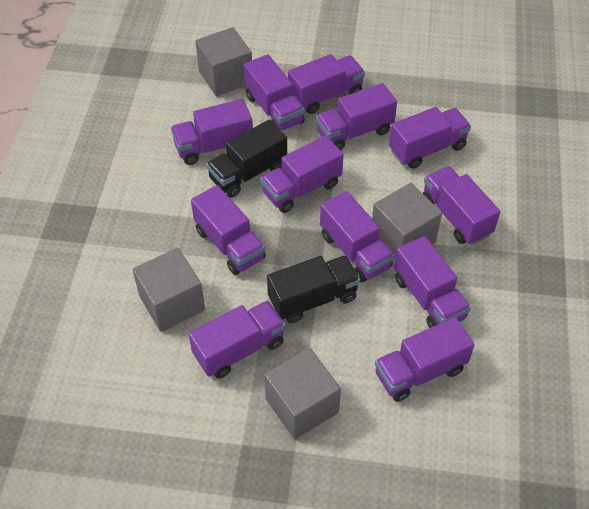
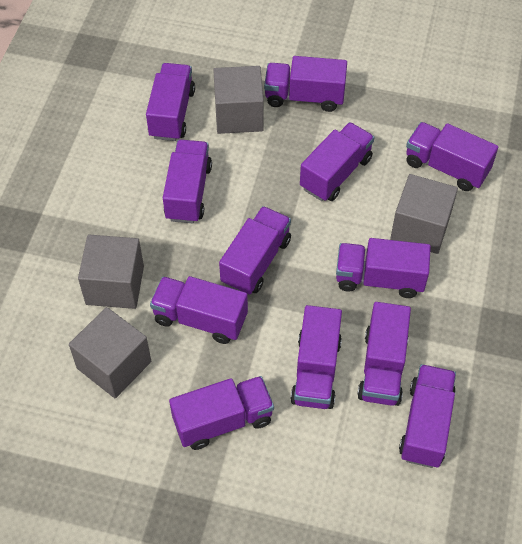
black truck: 2 -> 0

